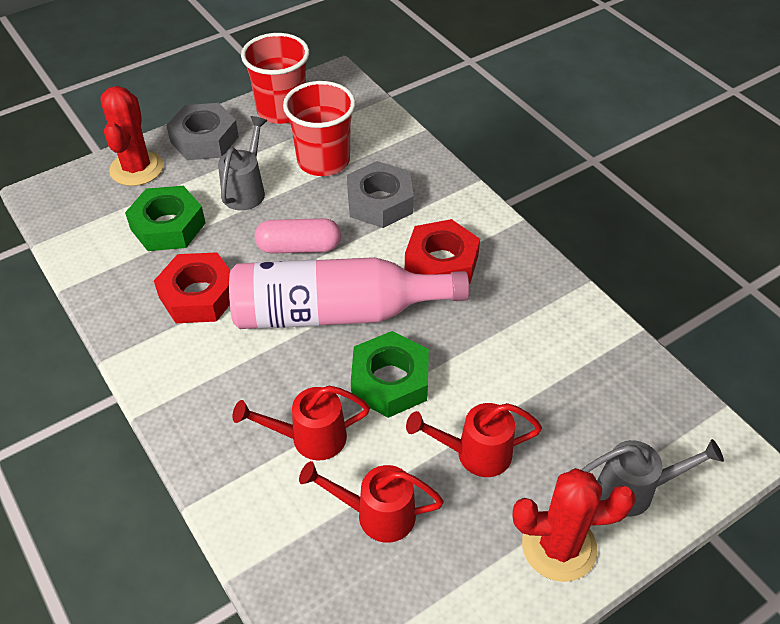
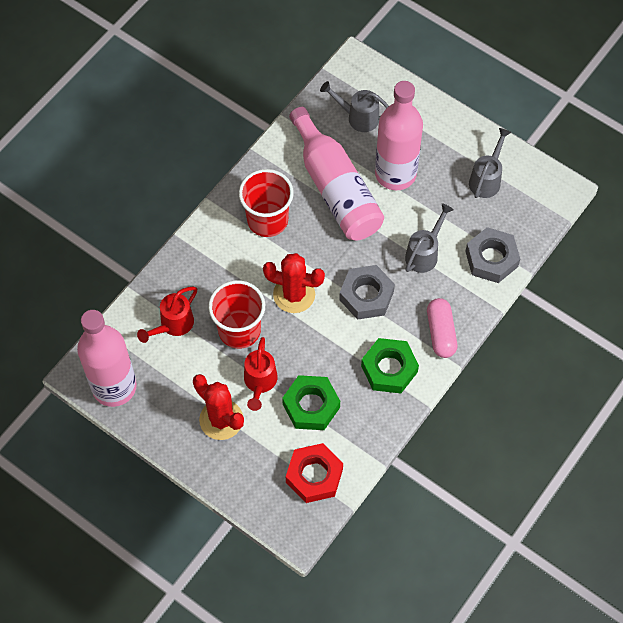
grey watering can: 2 -> 3
pink bottle: 1 -> 3
red nut: 2 -> 1
red watering can: 3 -> 2

